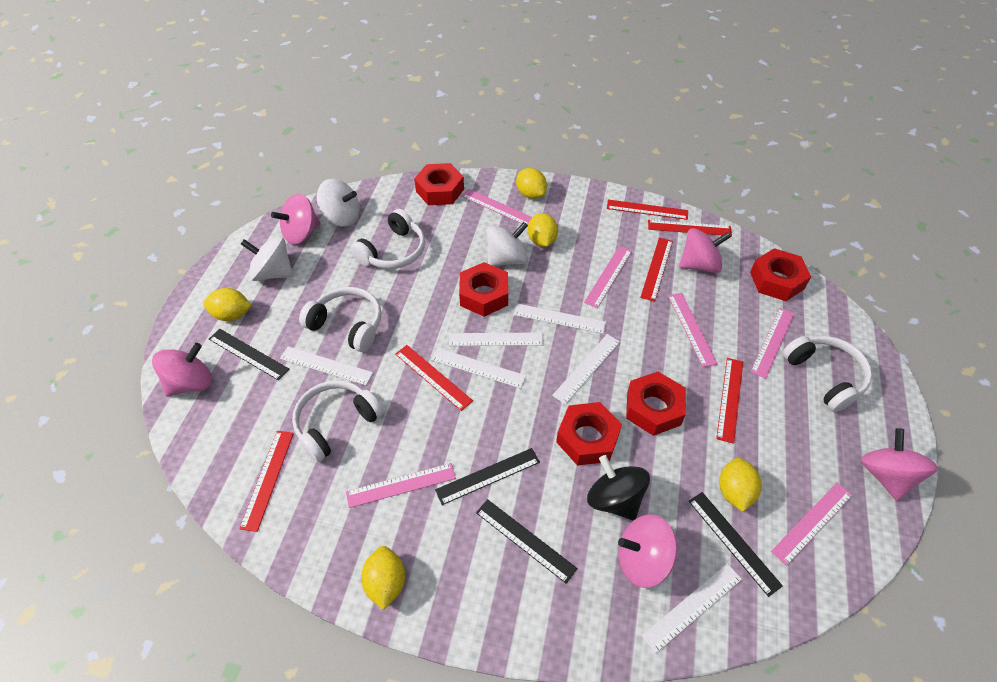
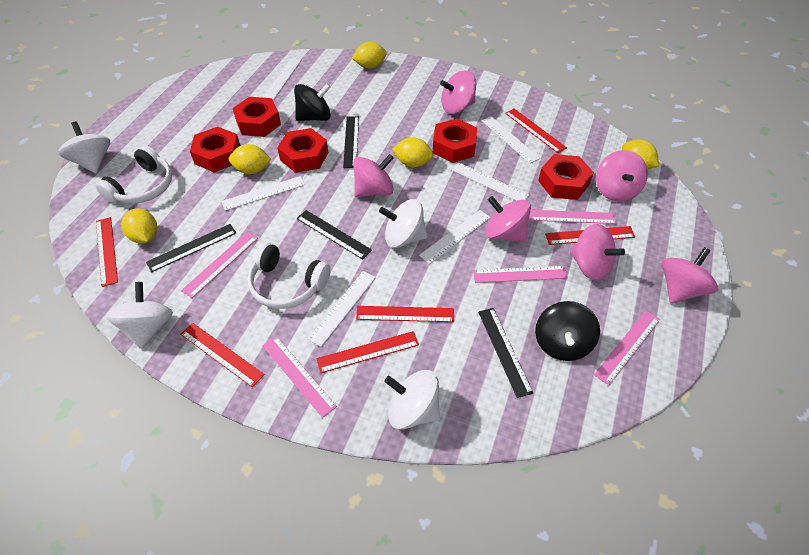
black spinning top: 1 -> 2
pink ruler: 6 -> 5
pink spinning top: 5 -> 6
white headphones: 4 -> 2
white spinning top: 3 -> 4

